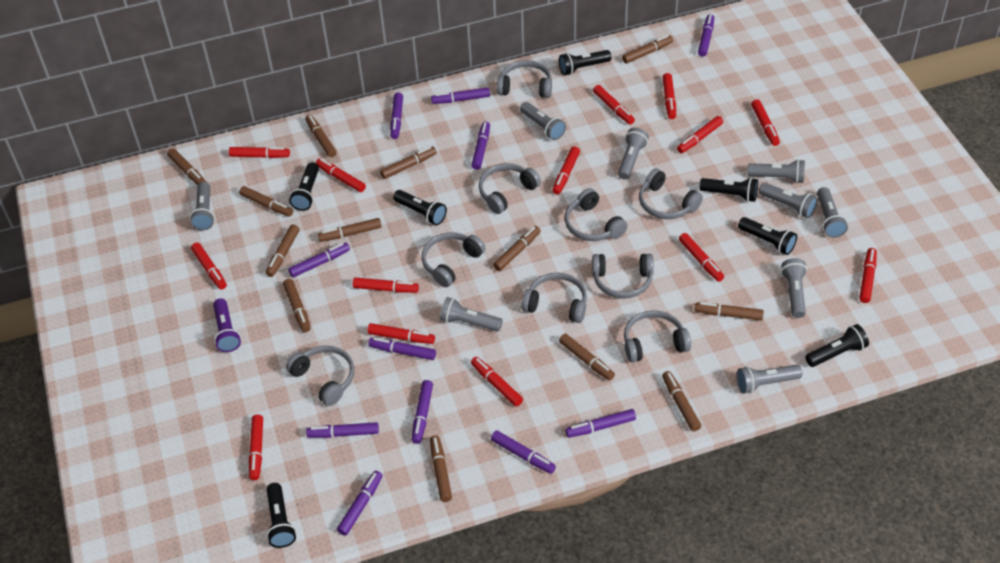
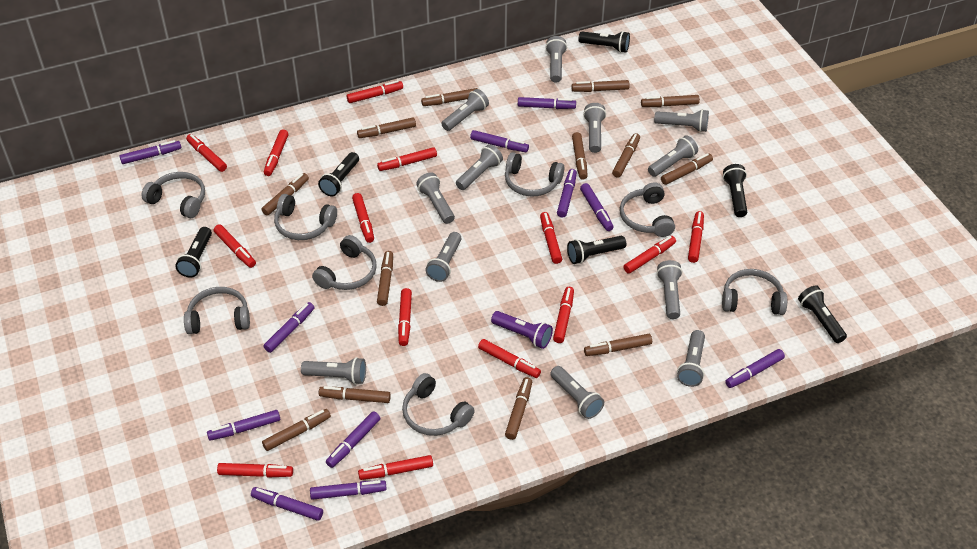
black flashlight: 7 -> 6
grey flashlight: 9 -> 12
grey headphones: 9 -> 8

